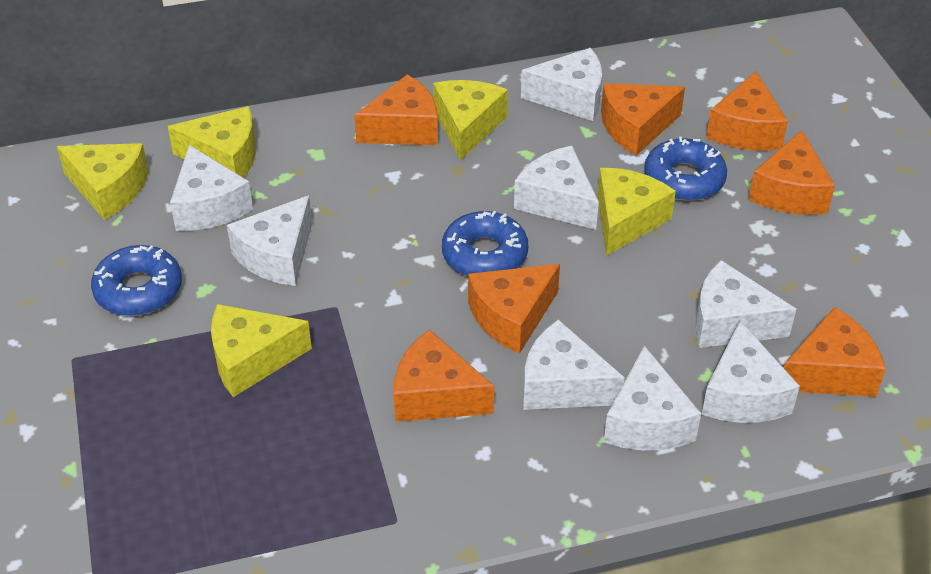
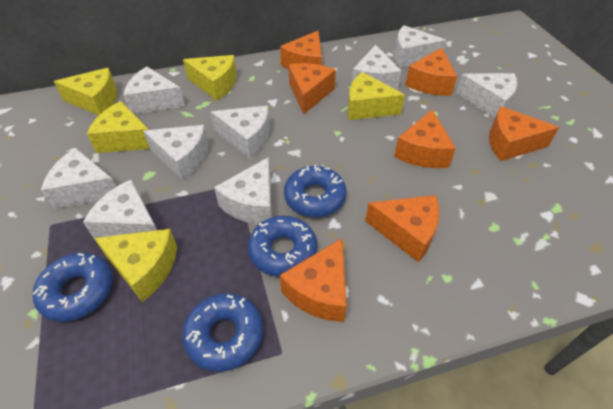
blue donut: 3 -> 4
white cheese: 8 -> 9

